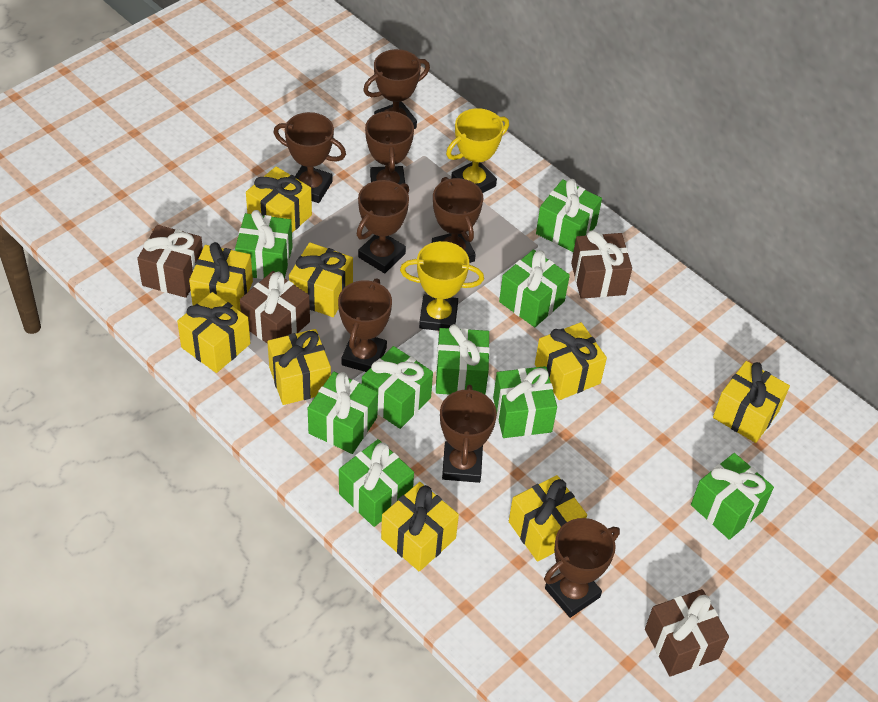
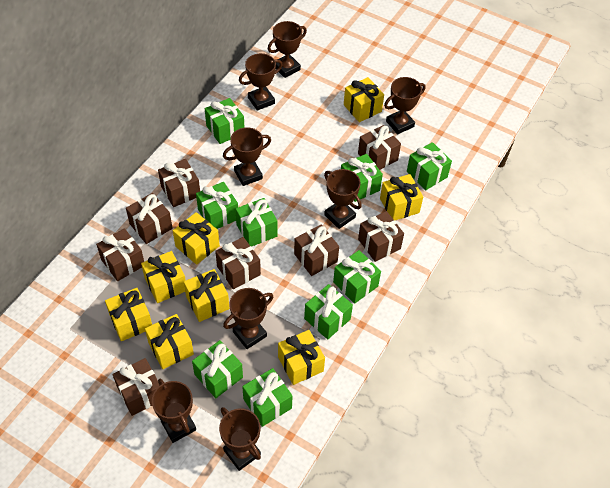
brown gift: 4 -> 8
yellow gift: 9 -> 8
yellow trophy: 2 -> 0

